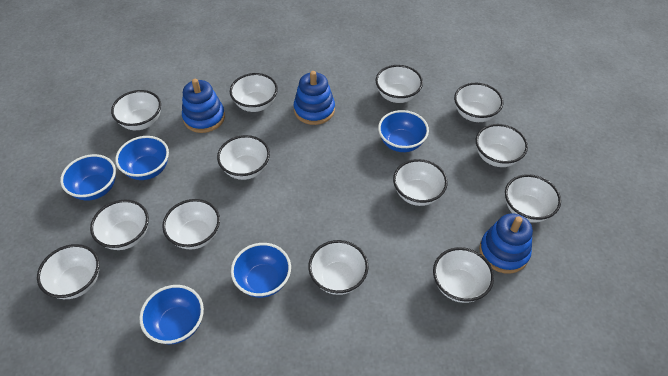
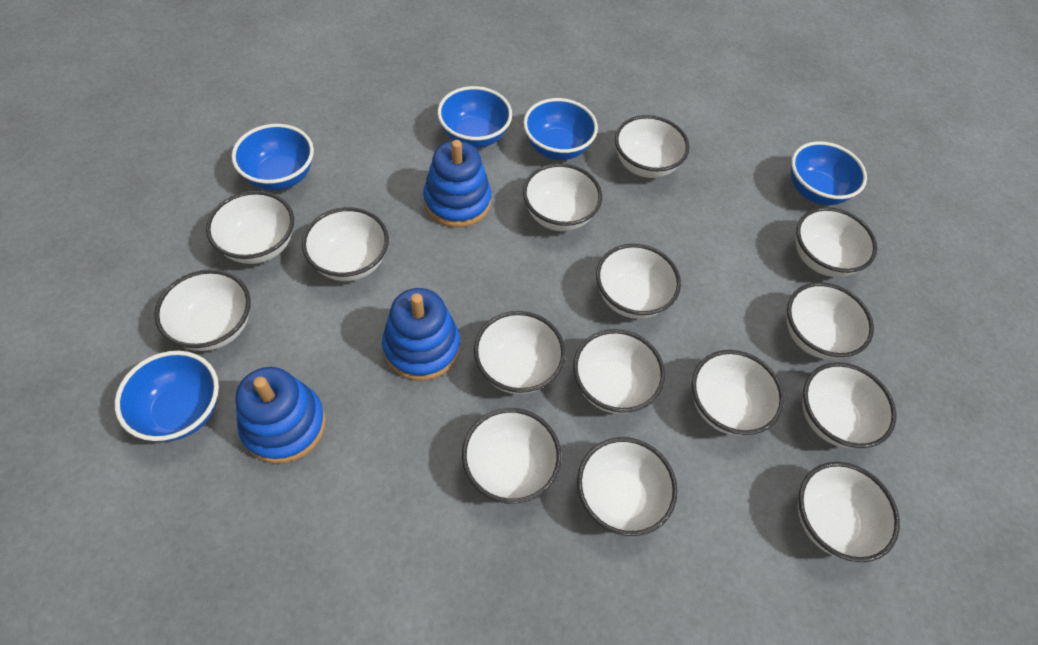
white bowl: 13 -> 15

